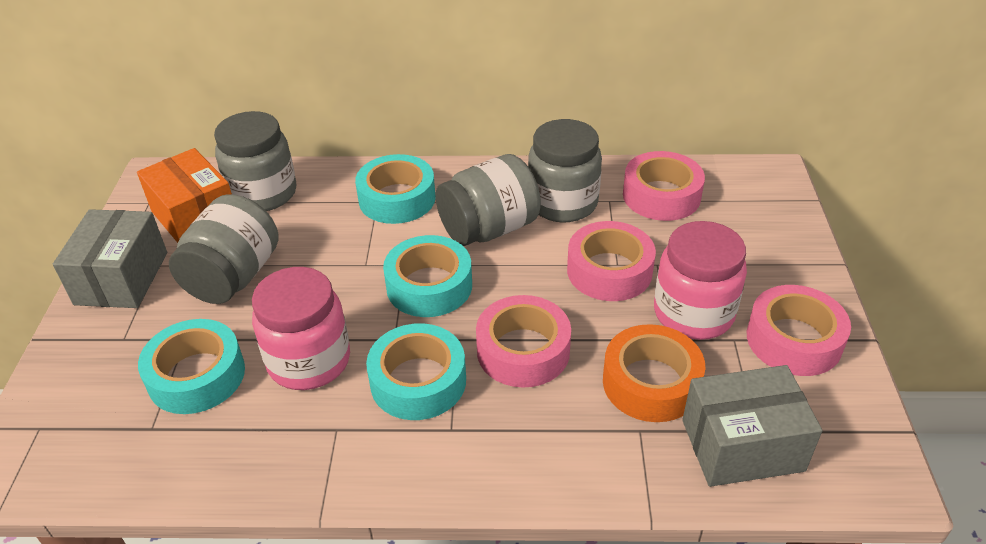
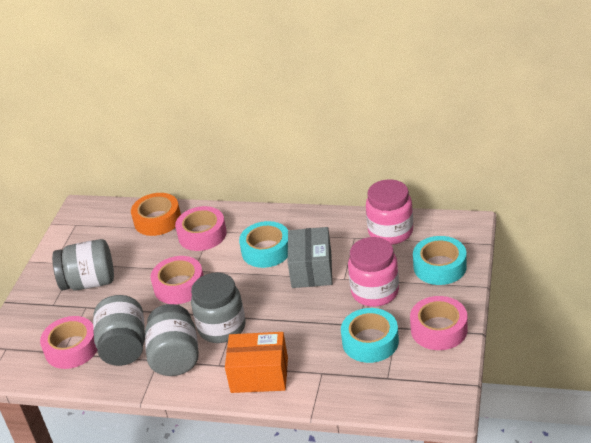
grey box: 2 -> 1
turquoise tape: 4 -> 3

